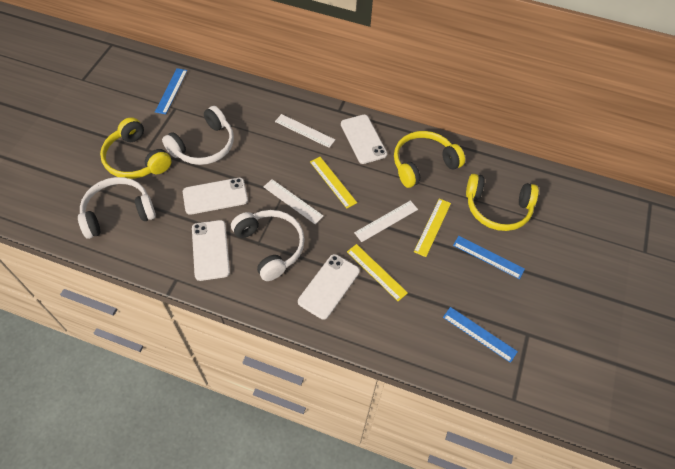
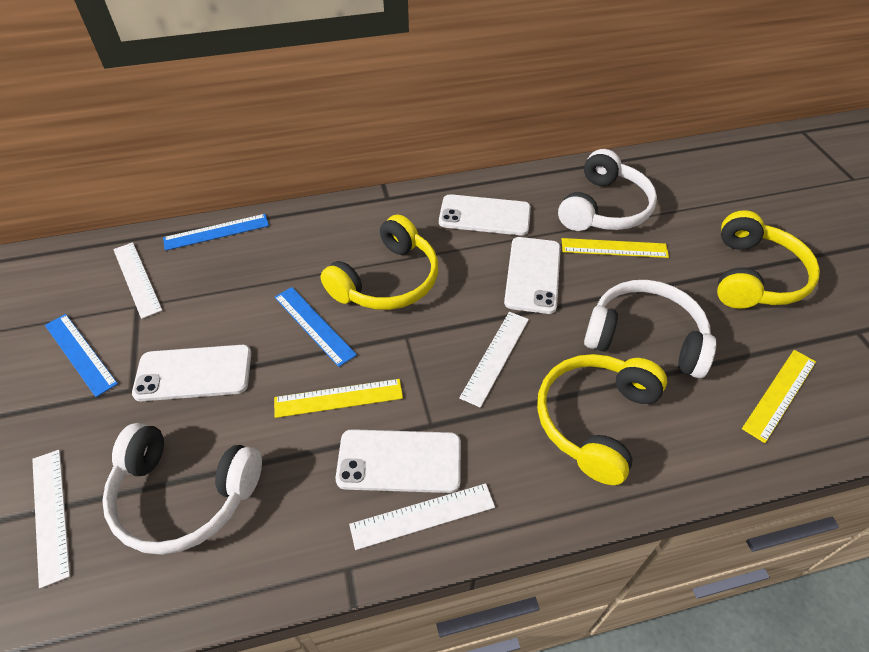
white ruler: 3 -> 4

